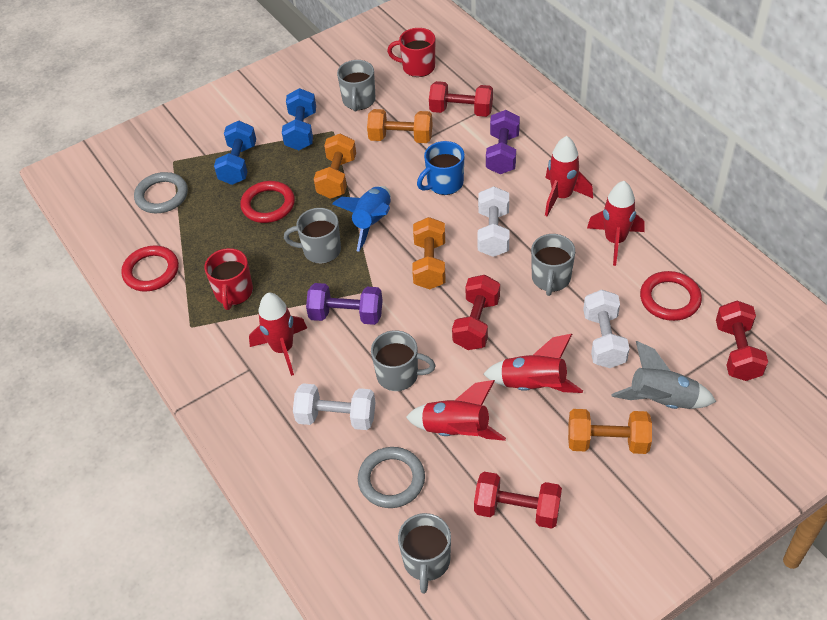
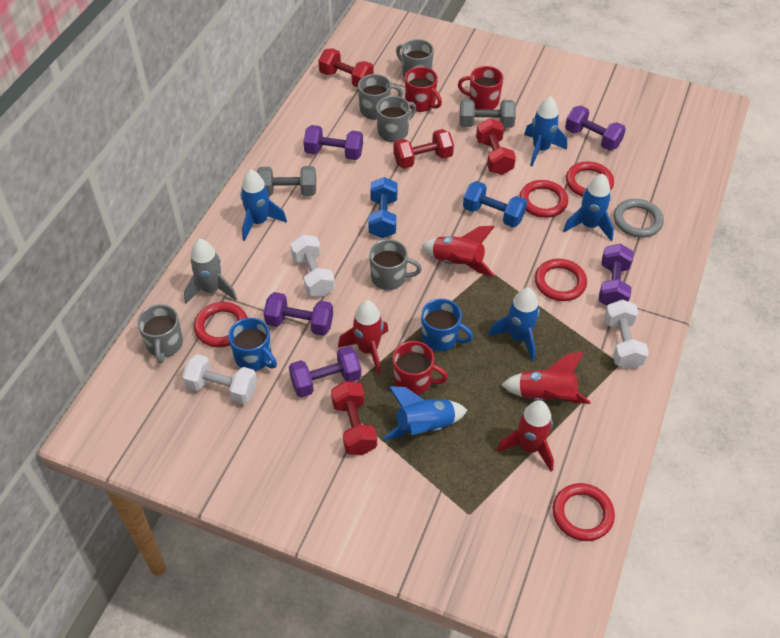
blue mug: 1 -> 2
blue rocket: 1 -> 5
grey dumbbell: 0 -> 2
grey ring: 2 -> 1
orange dumbbell: 4 -> 0
purple dumbbell: 2 -> 5
red mug: 2 -> 3
red ring: 3 -> 5
red rocket: 5 -> 4

